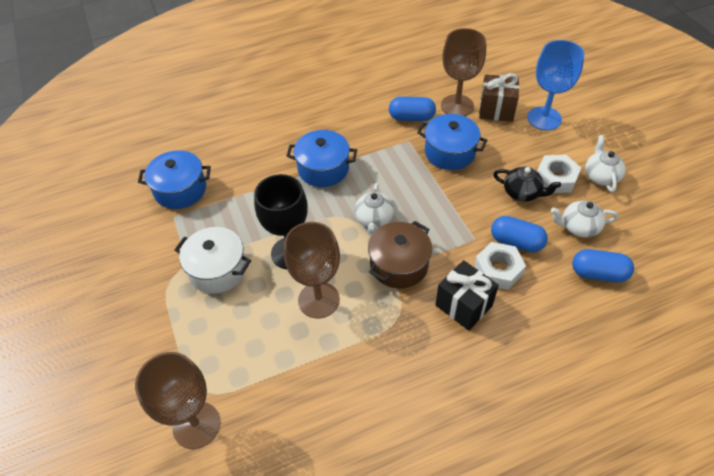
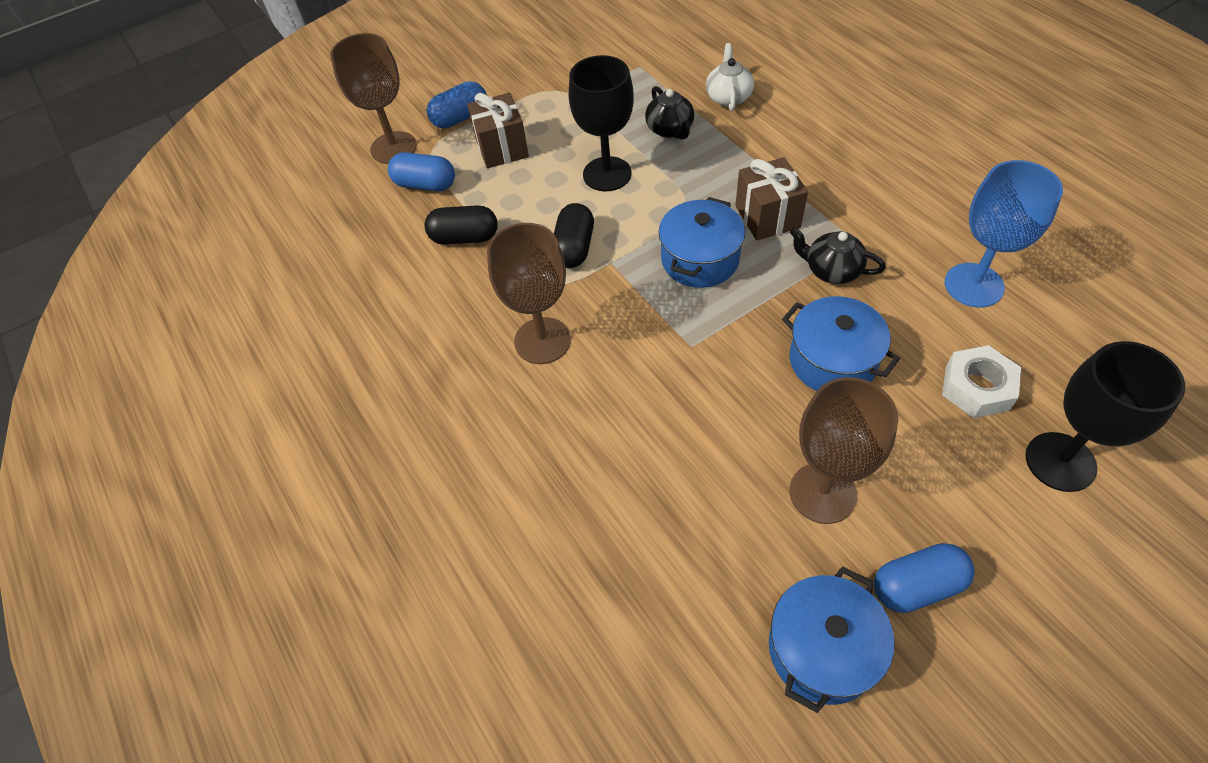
black capsule: 0 -> 2
black gift: 1 -> 0
black goblet: 1 -> 2
black teapot: 1 -> 2
brown gift: 1 -> 2
brown pot: 1 -> 0
white nut: 2 -> 1
white pot: 1 -> 0
white teapot: 3 -> 1

